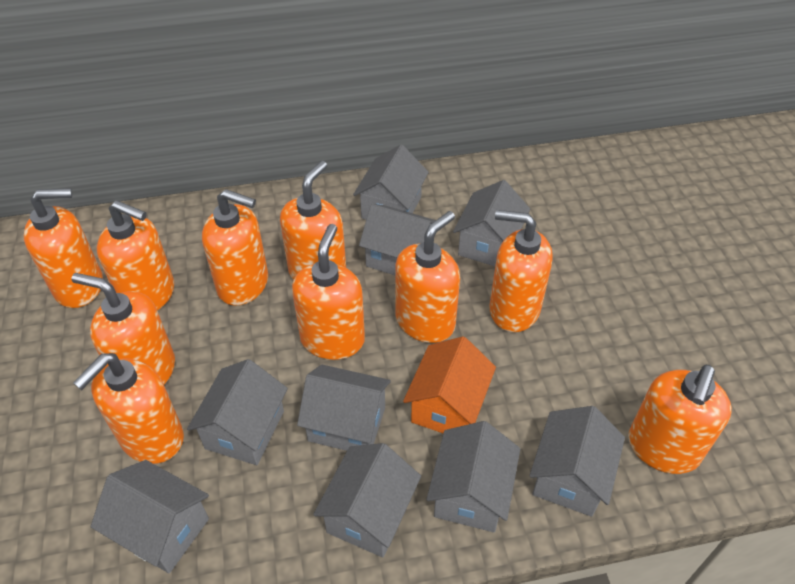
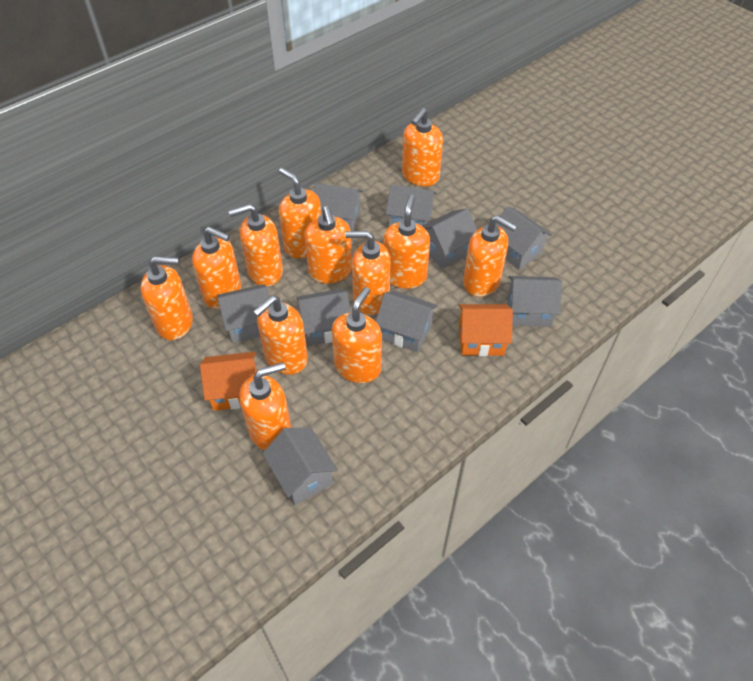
orange house: 1 -> 2
orange soap dispenser: 10 -> 12

